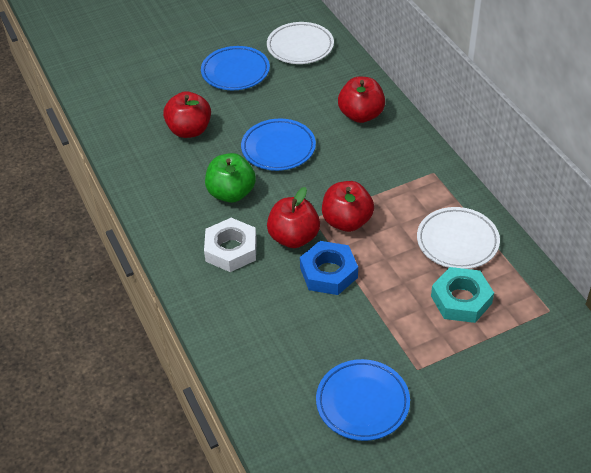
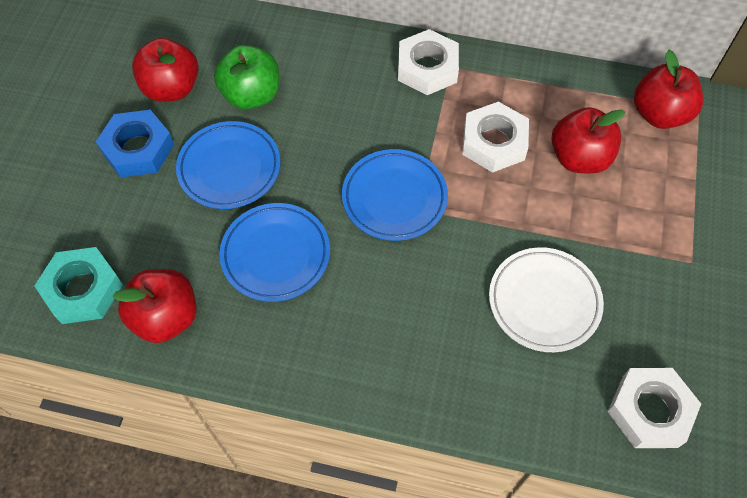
white nut: 1 -> 3
white plate: 2 -> 1

